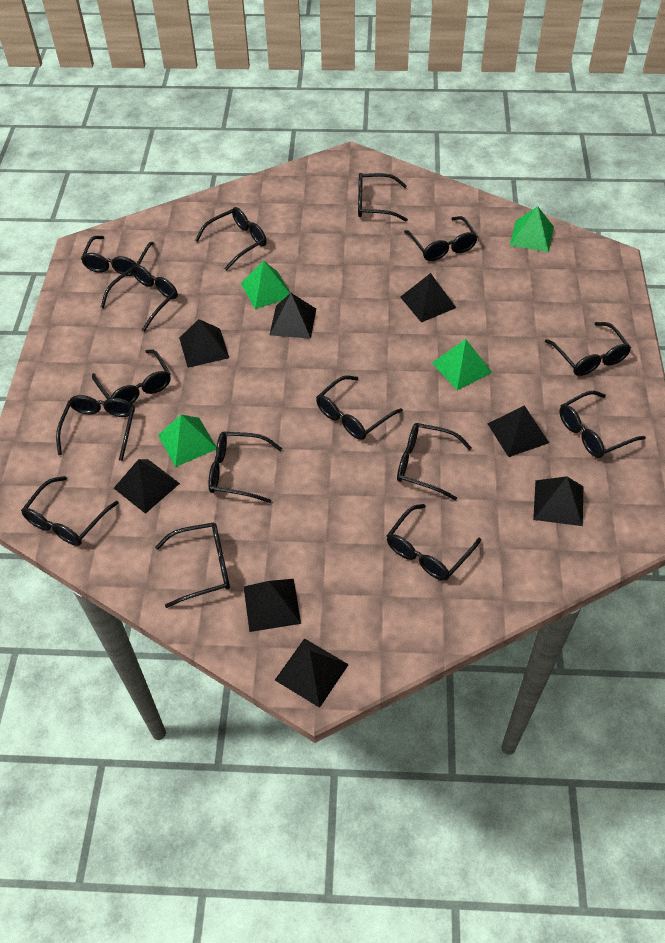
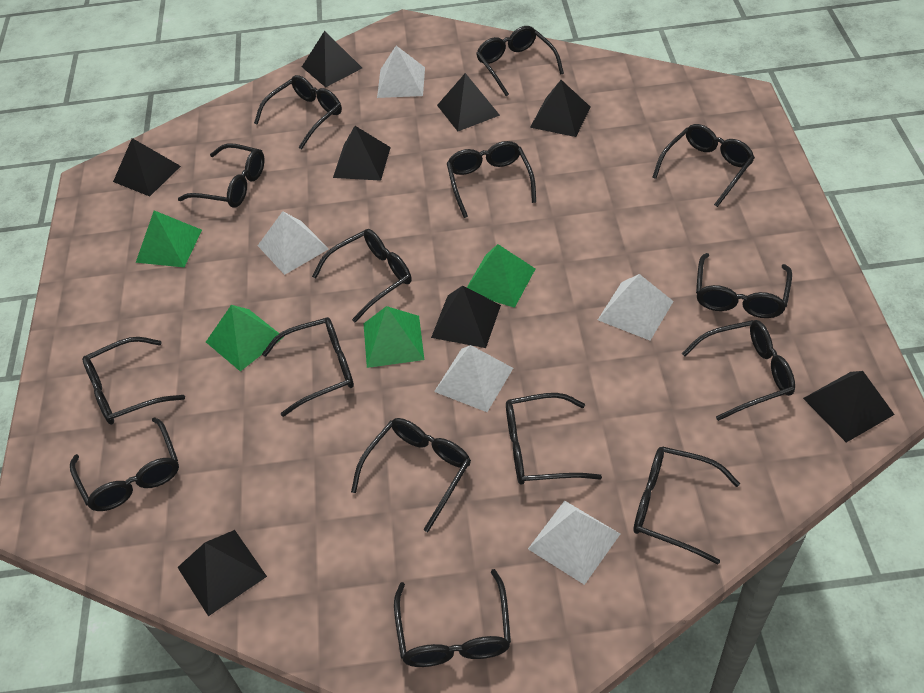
white pyramid: 0 -> 5

